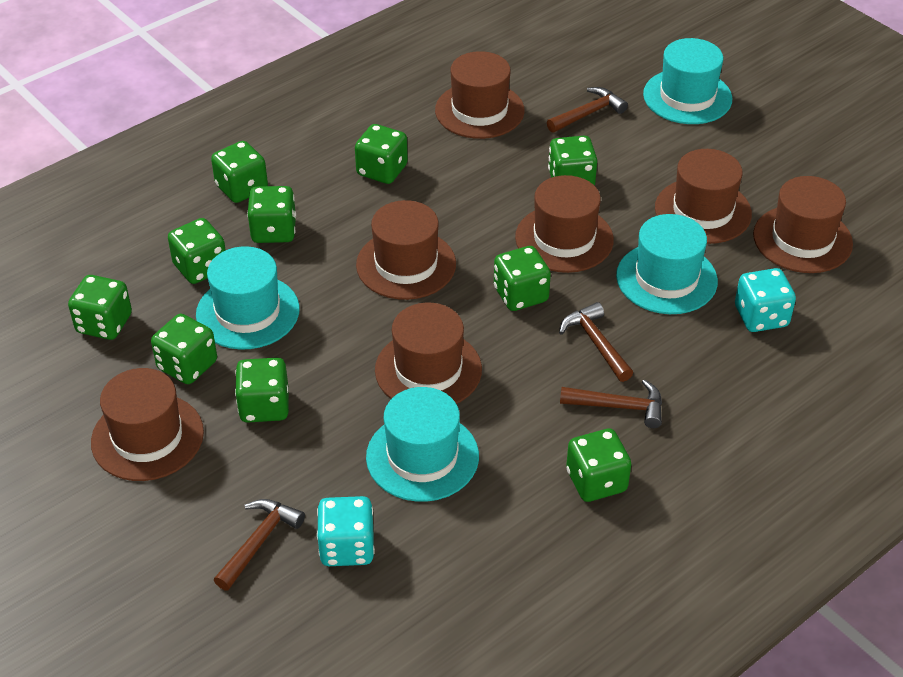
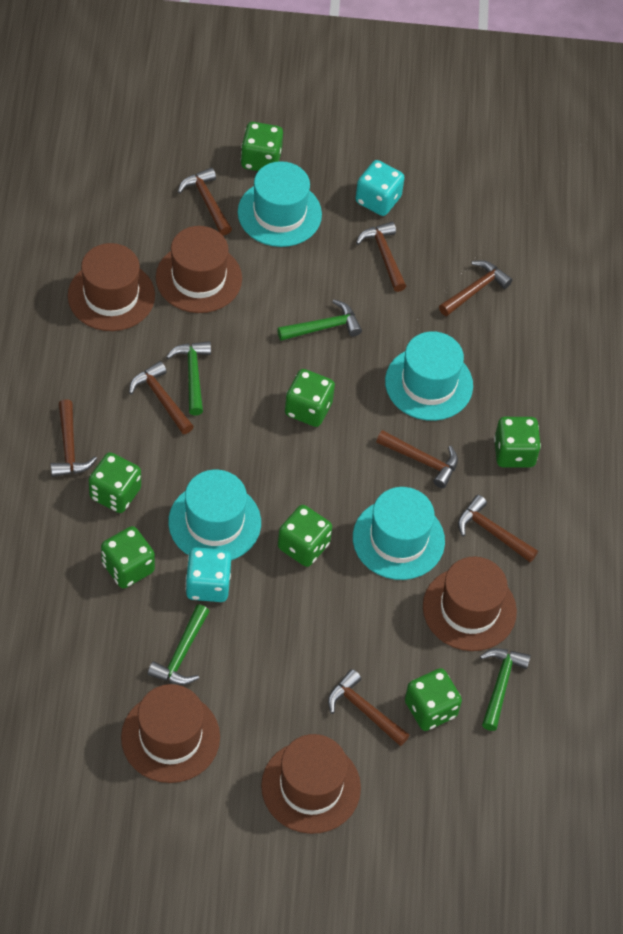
brown hammer: 4 -> 8
brown hat: 7 -> 5
green dice: 10 -> 7
green hammer: 0 -> 4

